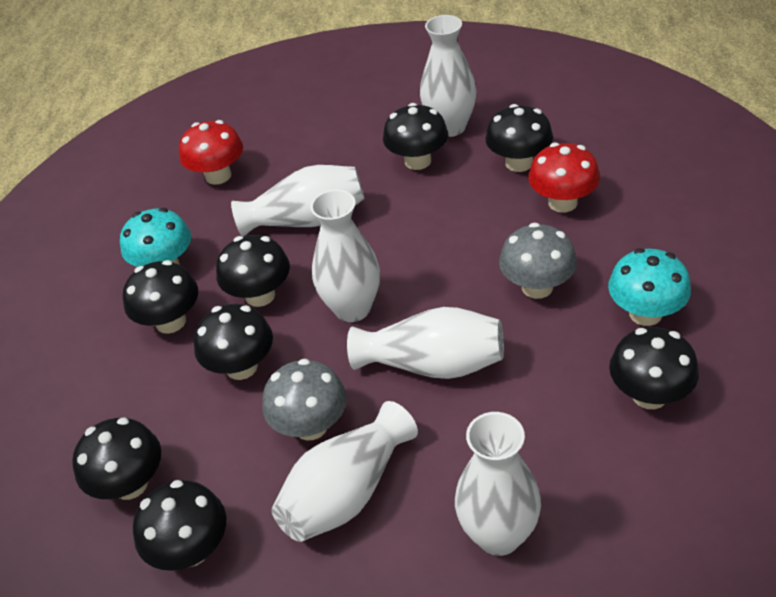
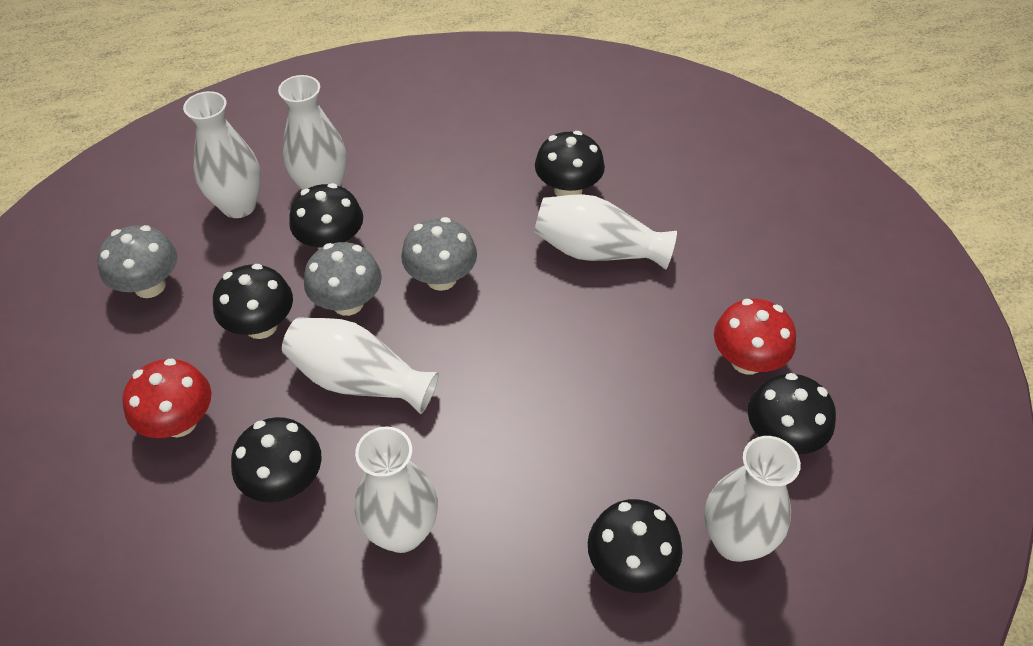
black mushroom: 8 -> 6
grey mushroom: 2 -> 3
turquoise mushroom: 2 -> 0

